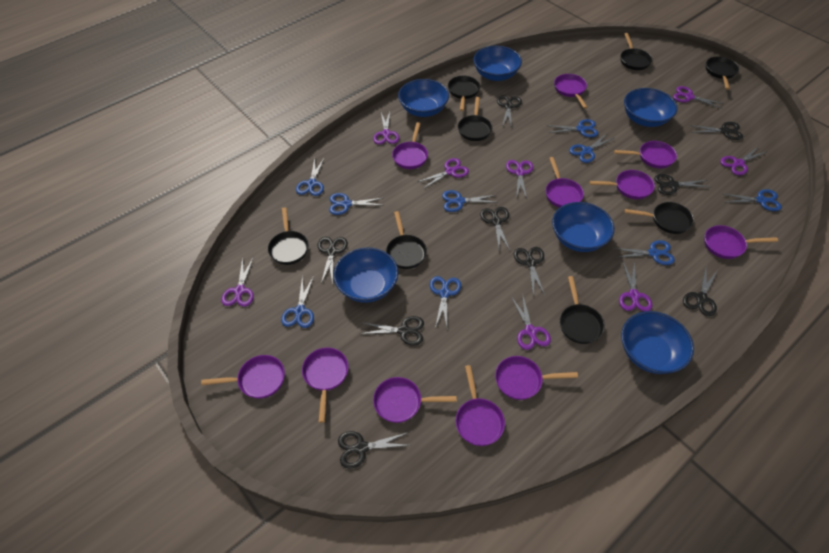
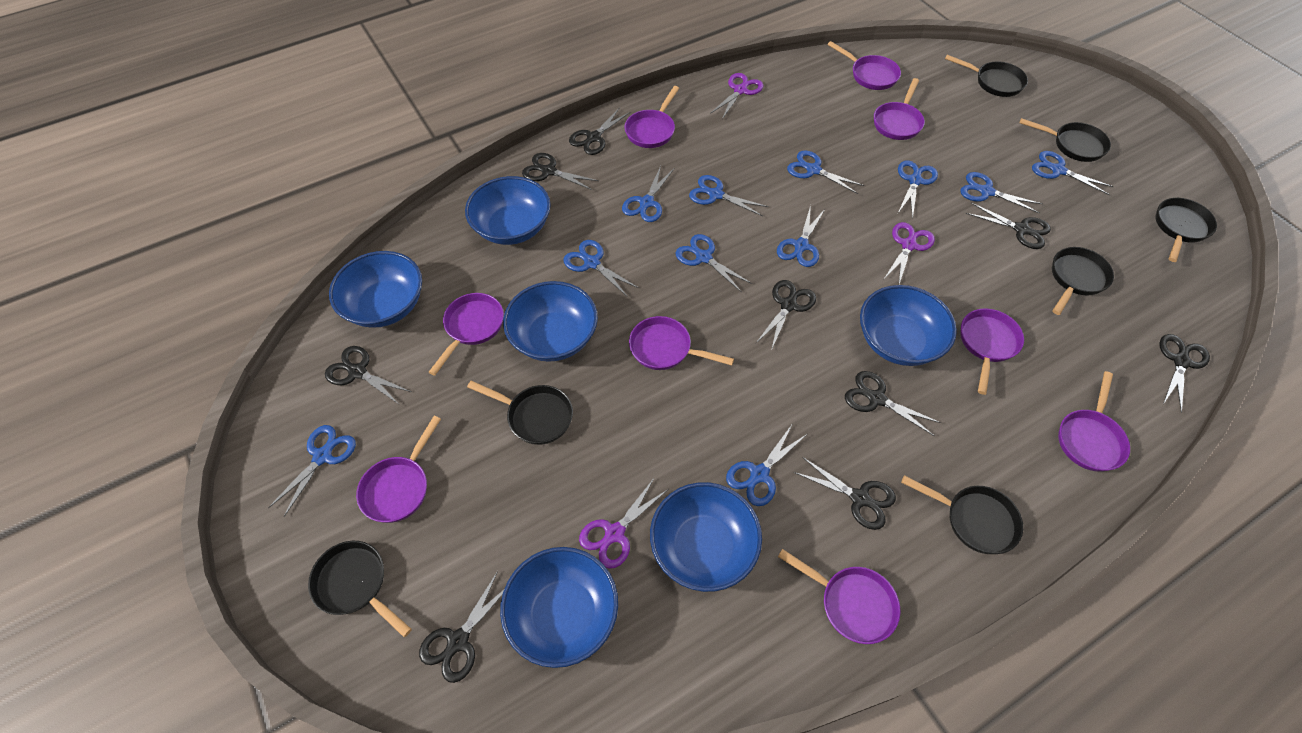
black pan: 8 -> 7
blue scissors: 9 -> 11
purple pan: 11 -> 9
purple scissors: 8 -> 3

